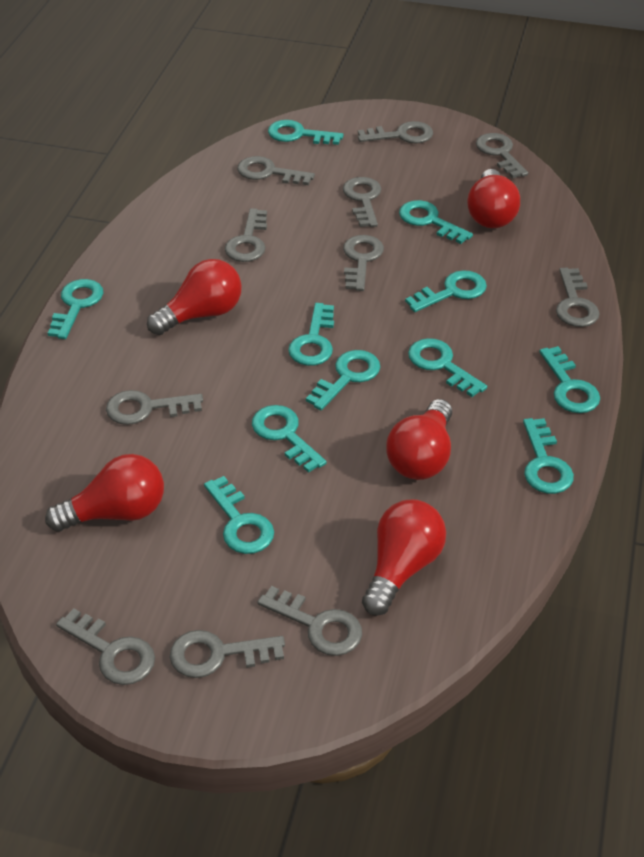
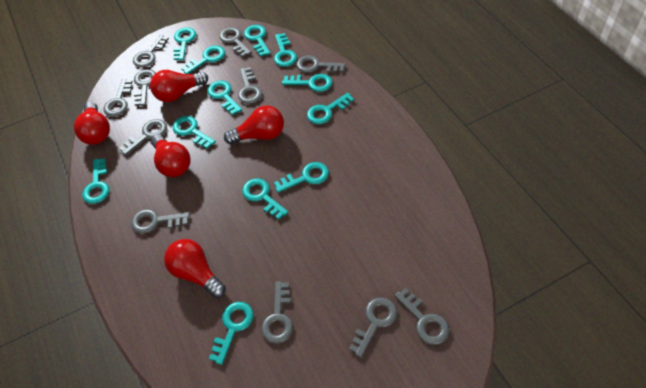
turquoise key: 11 -> 12

